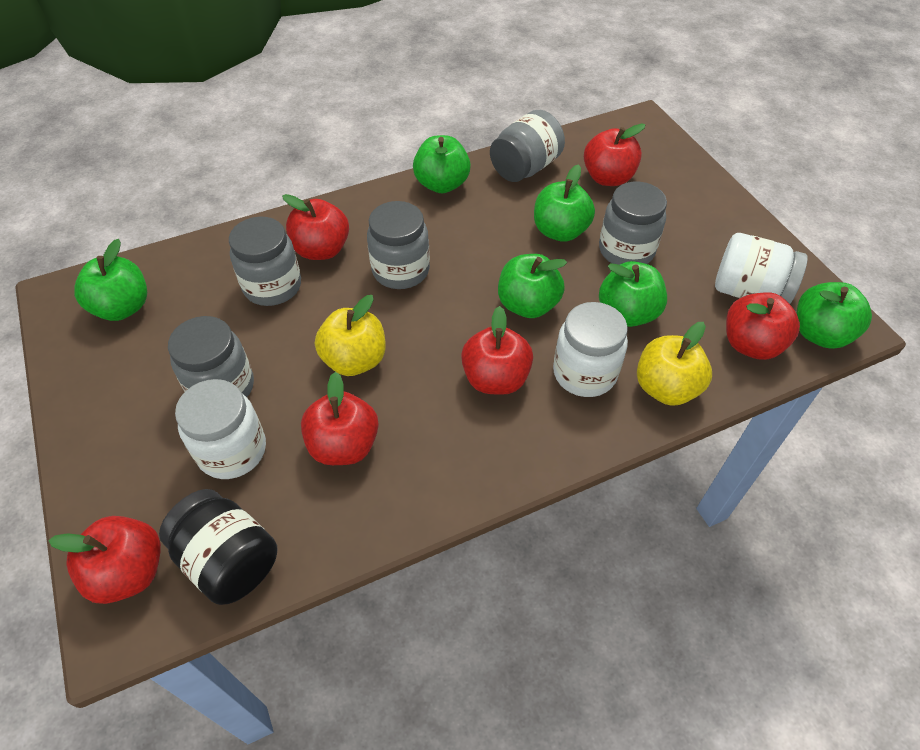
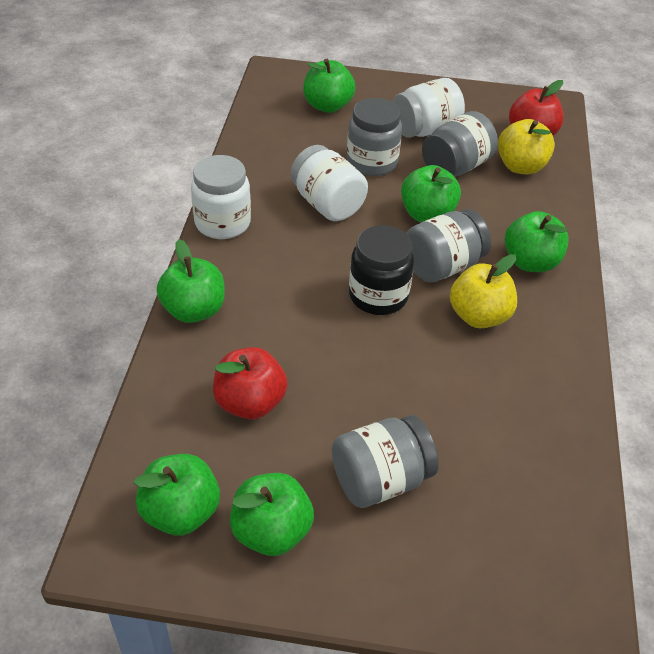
grey jar: 5 -> 4
red apple: 6 -> 2

